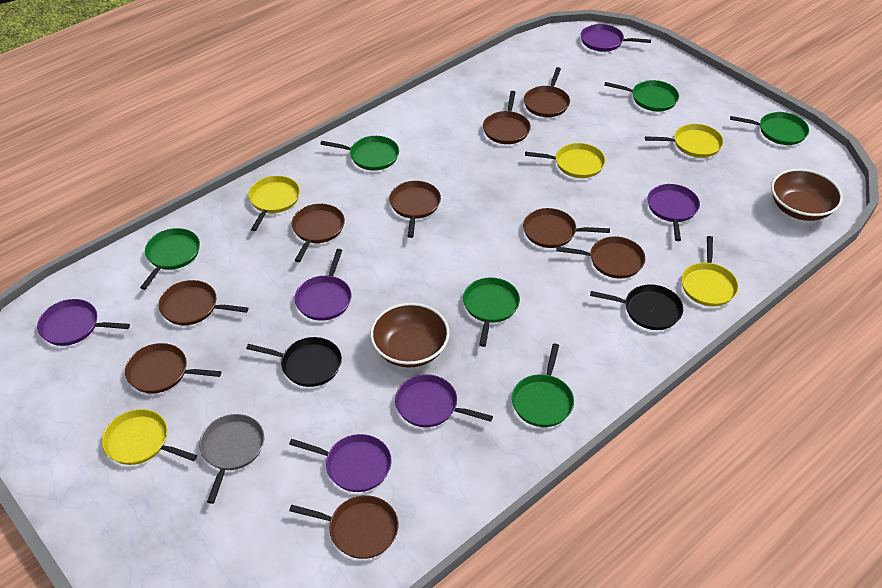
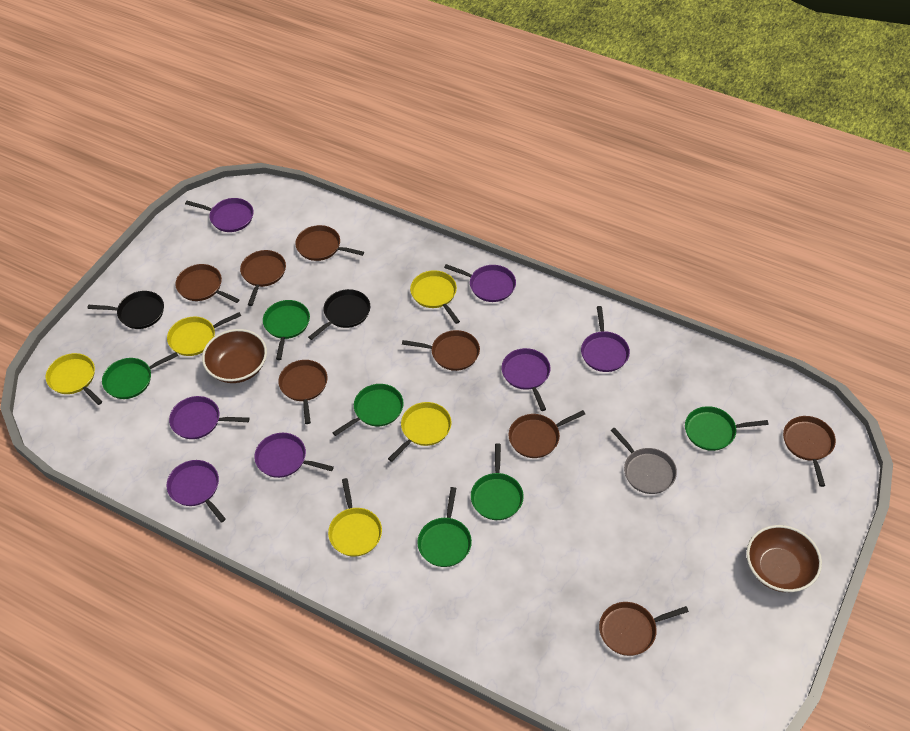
brown pan: 9 -> 8
purple pan: 6 -> 7

